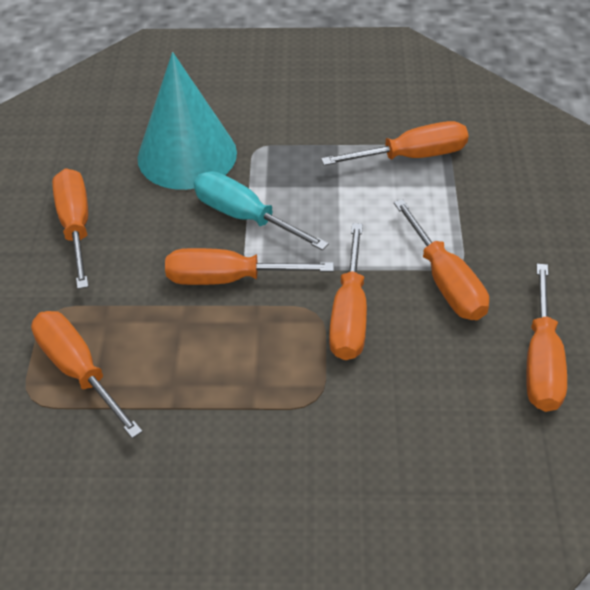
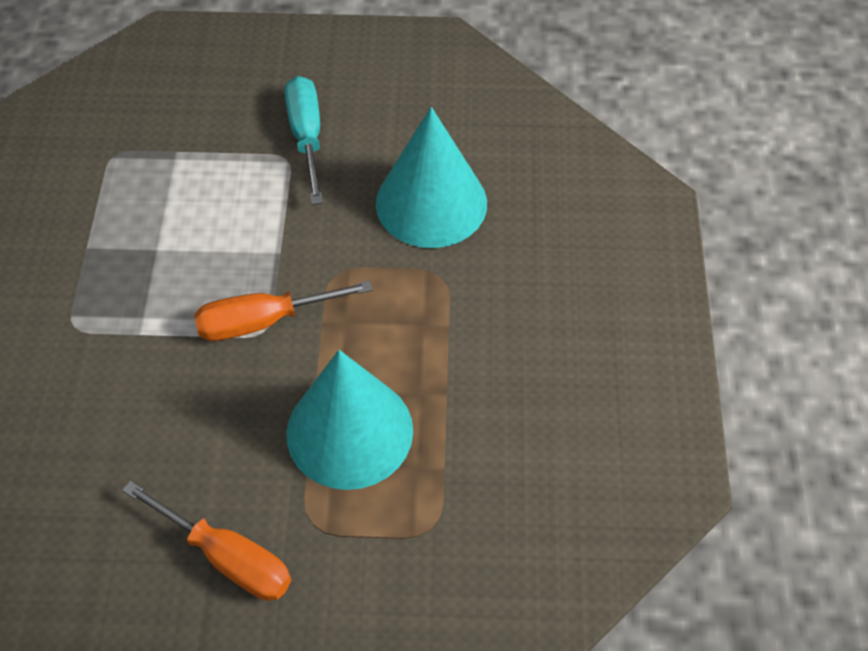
orange screwdriver: 7 -> 2
turquoise cone: 1 -> 2

